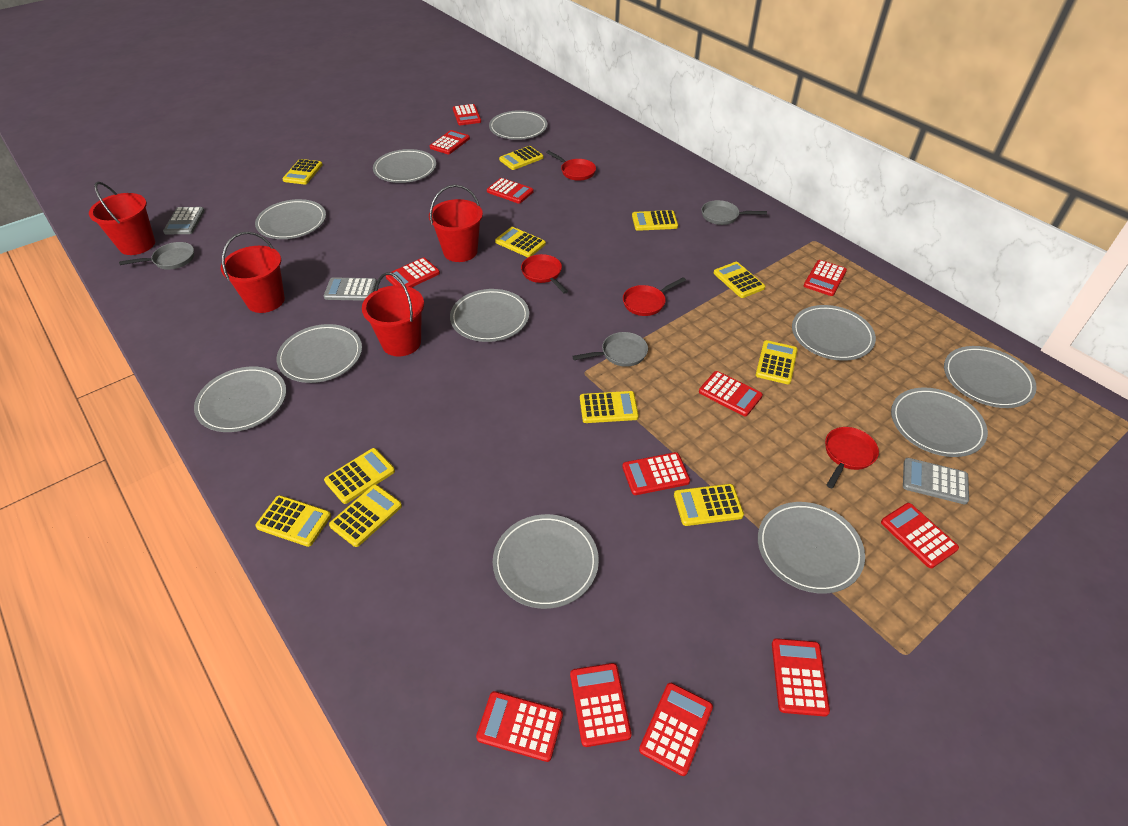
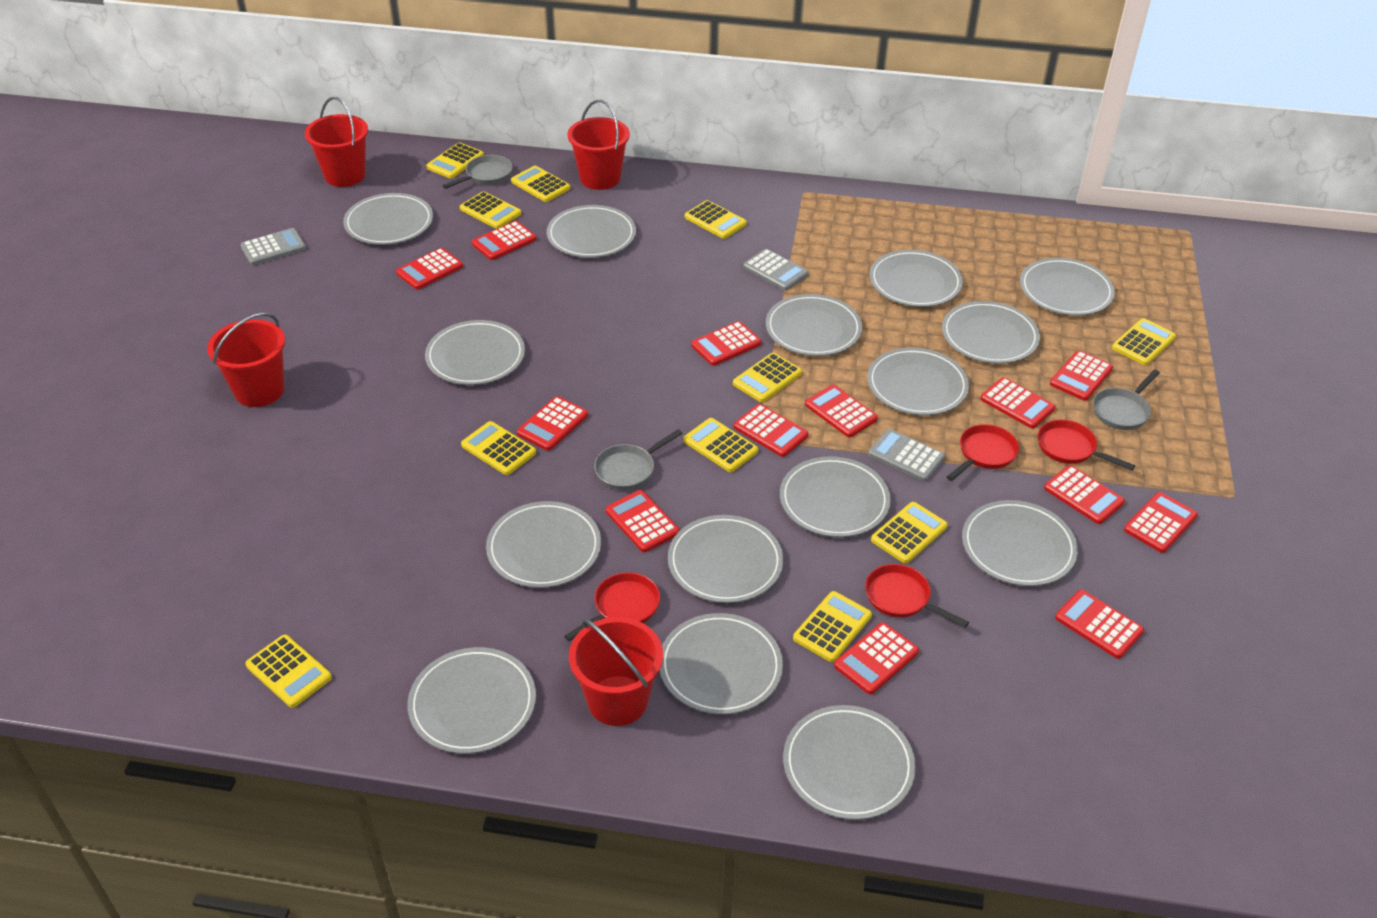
grey plate: 11 -> 15
red calculator: 12 -> 13

